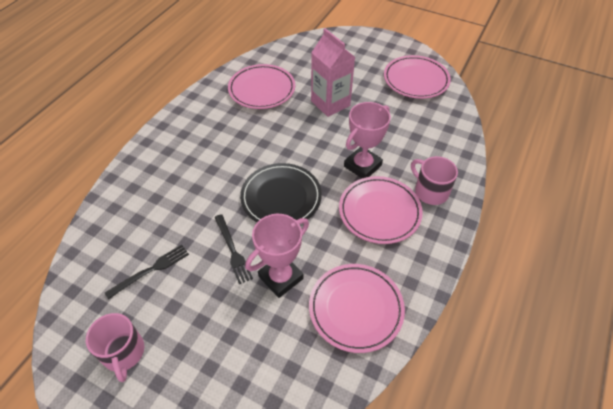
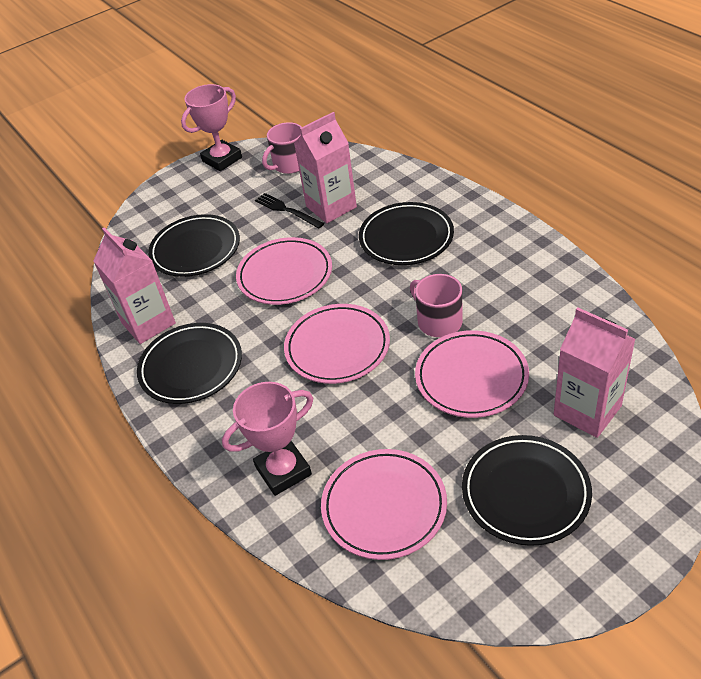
black fork: 2 -> 1
black plate: 1 -> 4
pink carton: 1 -> 3

